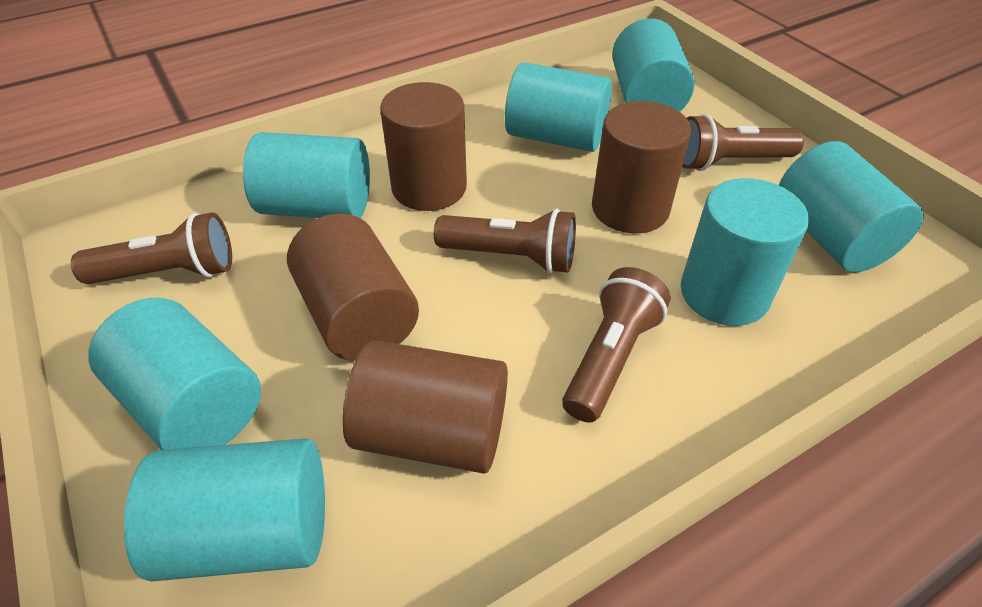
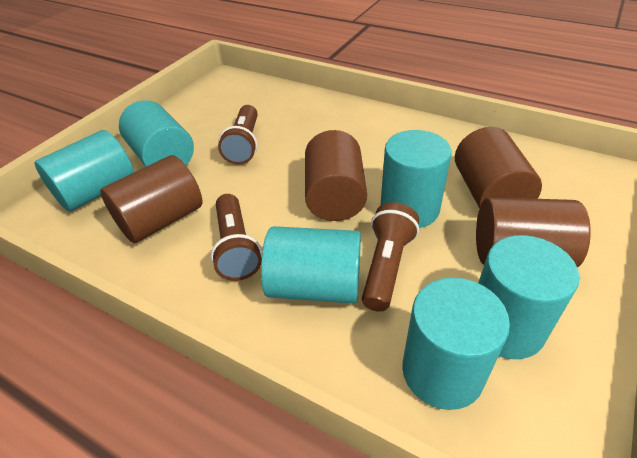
brown flashlight: 4 -> 3
turquoise cylinder: 7 -> 6

